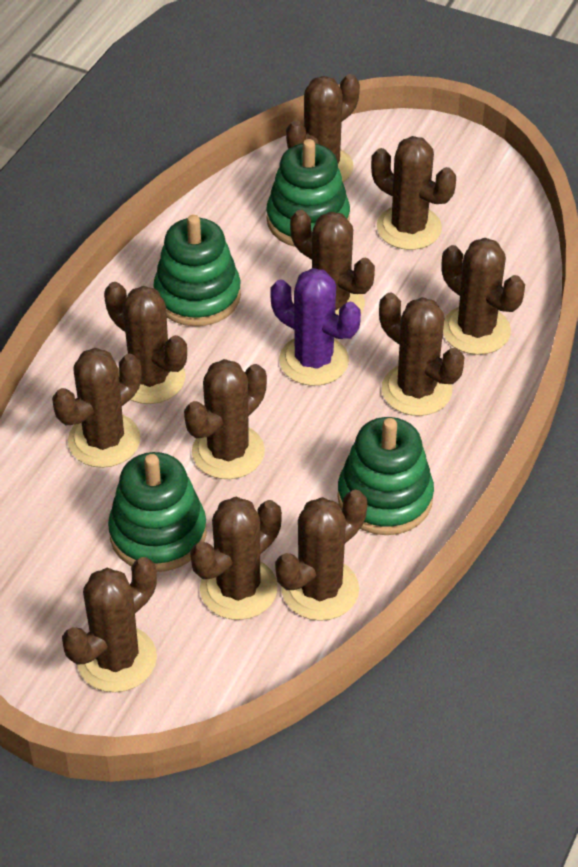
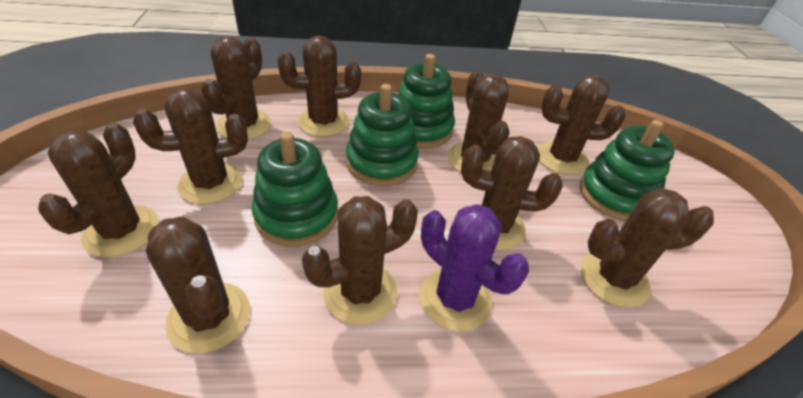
brown cactus: 11 -> 10

